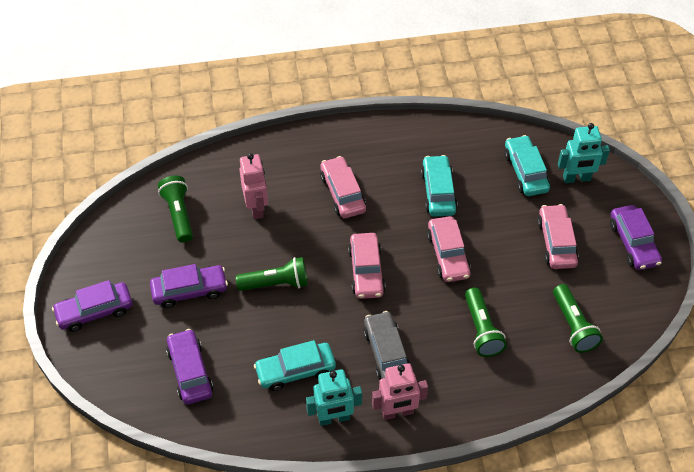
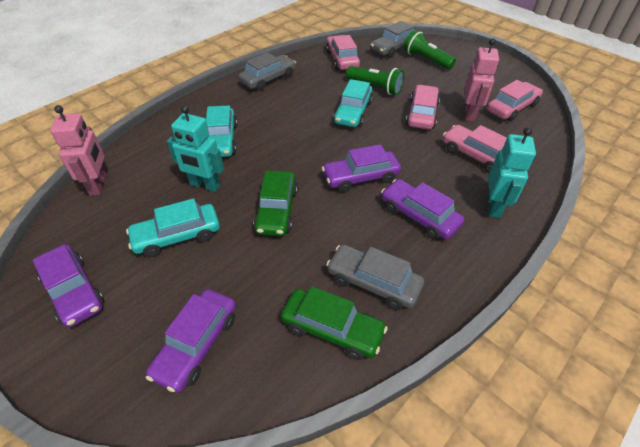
green car: 0 -> 2
green flashlight: 4 -> 2
grey car: 1 -> 3

